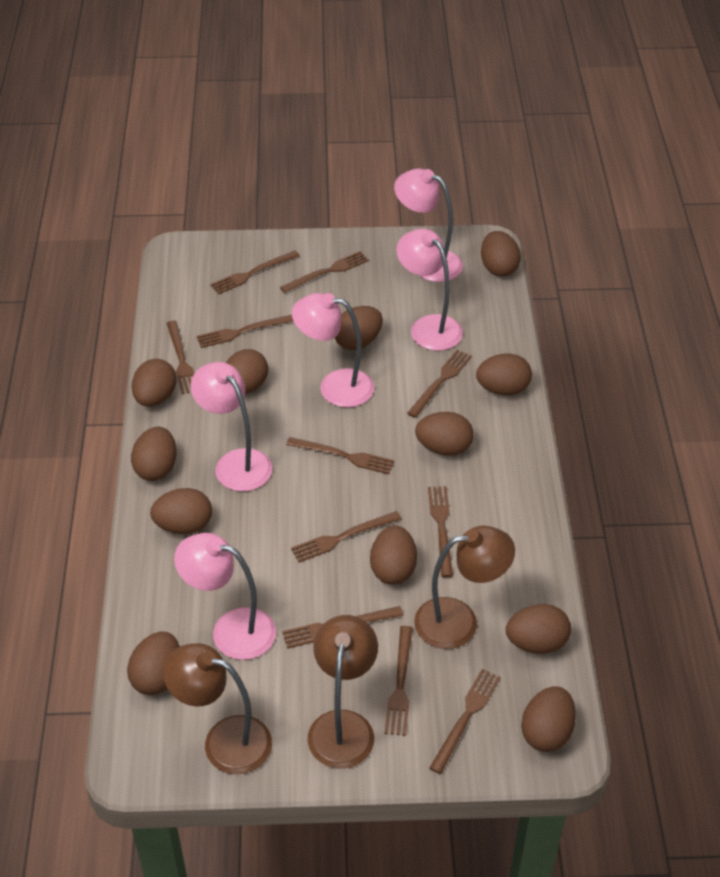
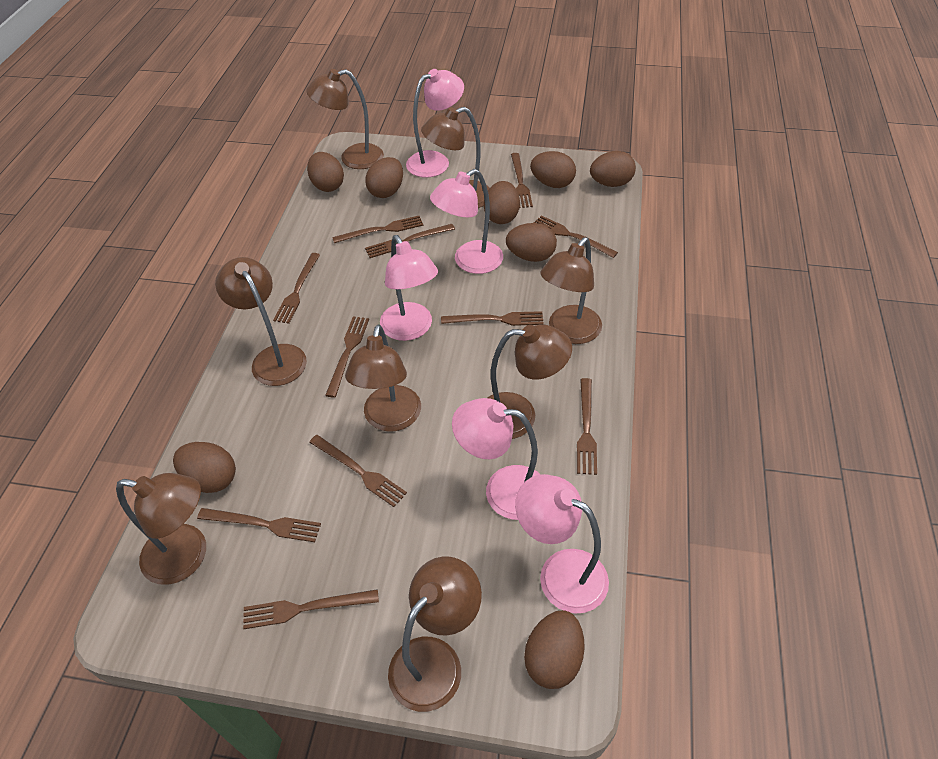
brown egg: 12 -> 8
brown lamp: 3 -> 8

